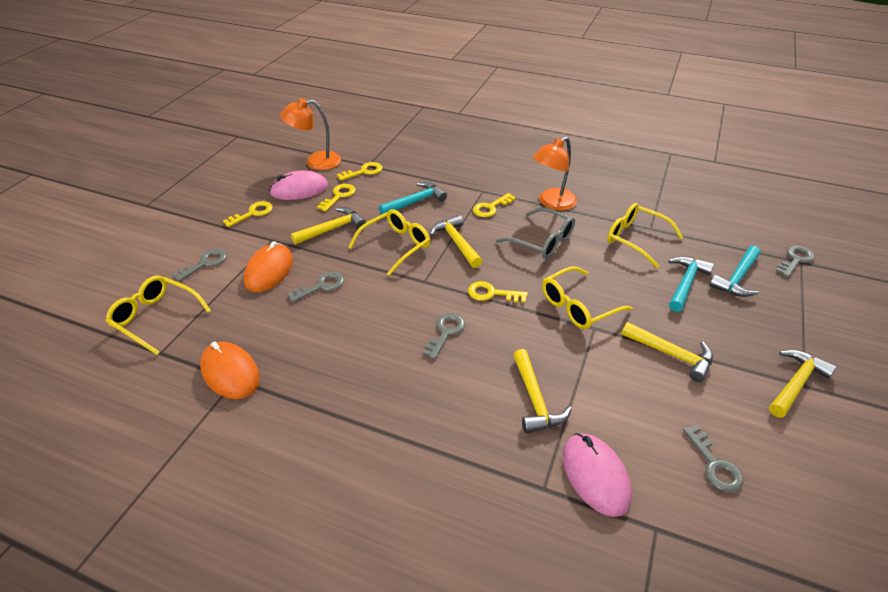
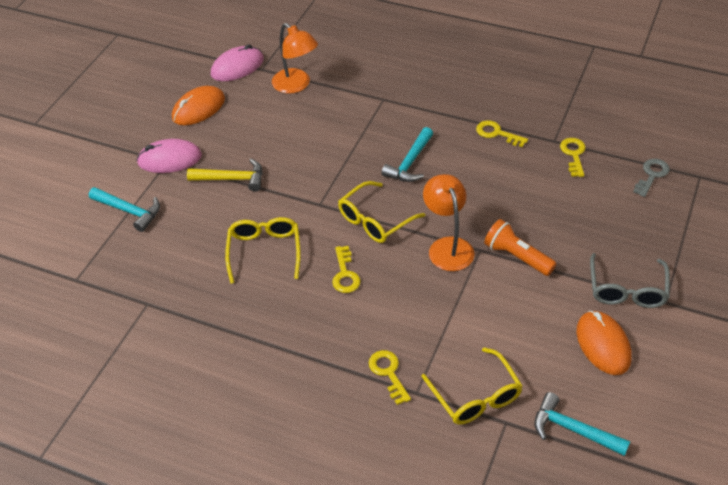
grey key: 5 -> 1
orange flashlight: 0 -> 1
yellow glasses: 4 -> 3
yellow hammer: 5 -> 1
yellow key: 5 -> 4

